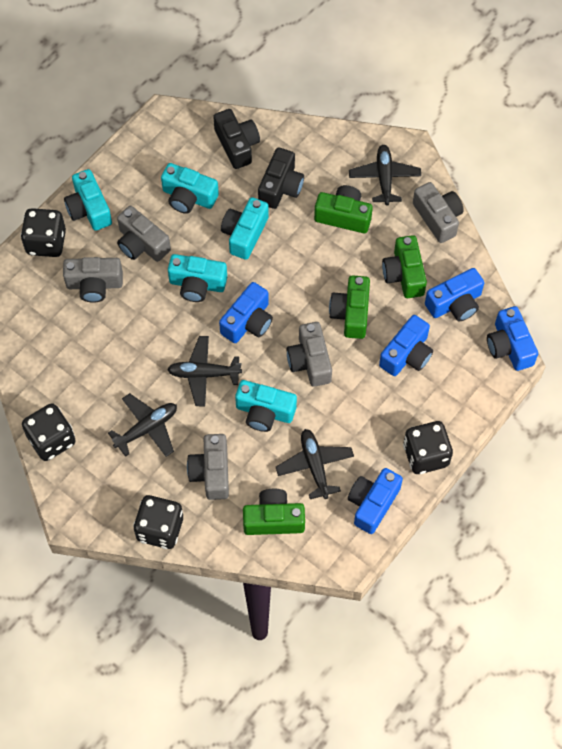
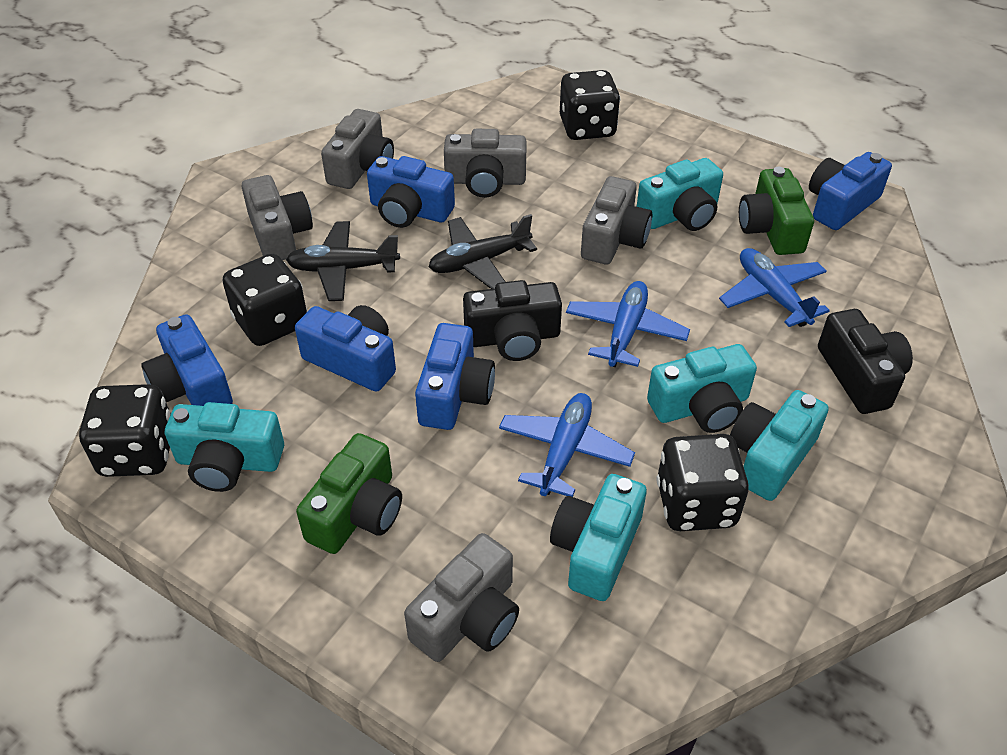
black plane: 4 -> 2
blue plane: 0 -> 3
green camera: 4 -> 2

